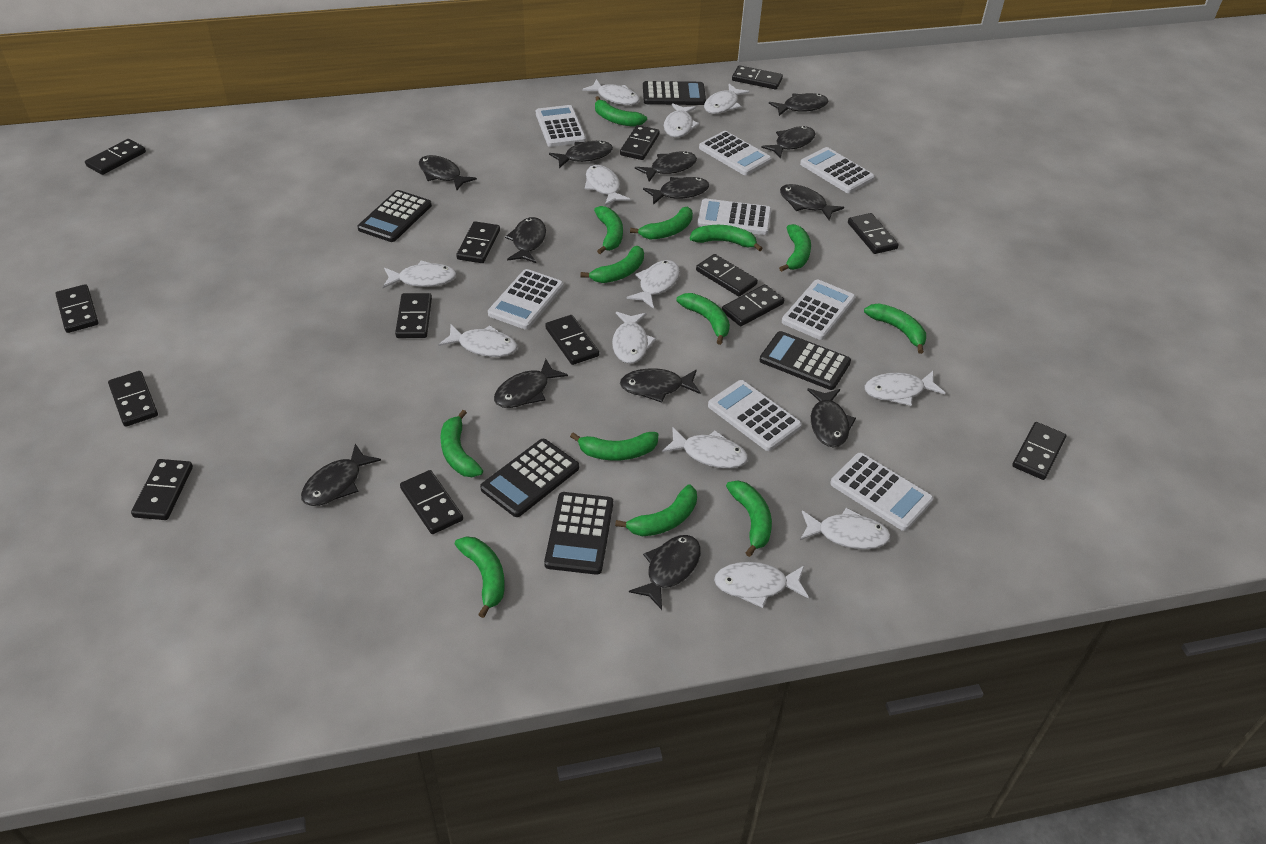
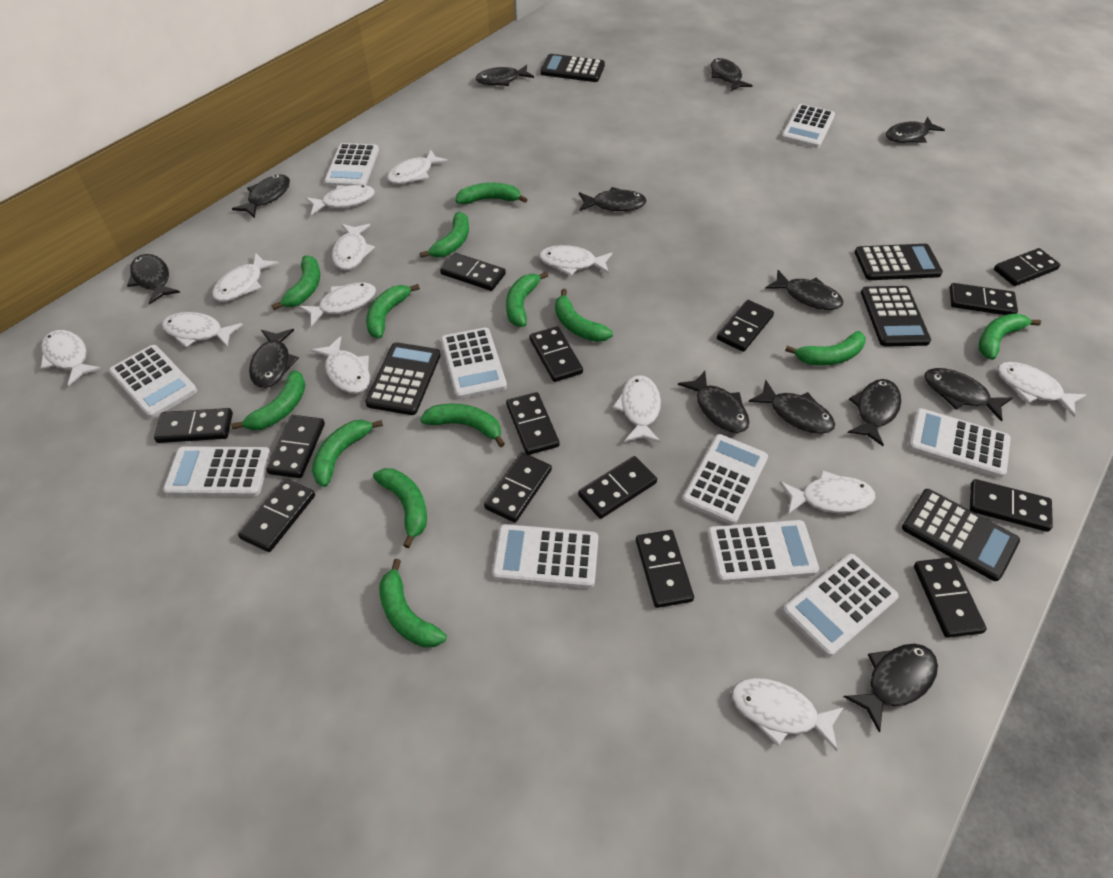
white calculator: 8 -> 10
white fish: 12 -> 13

